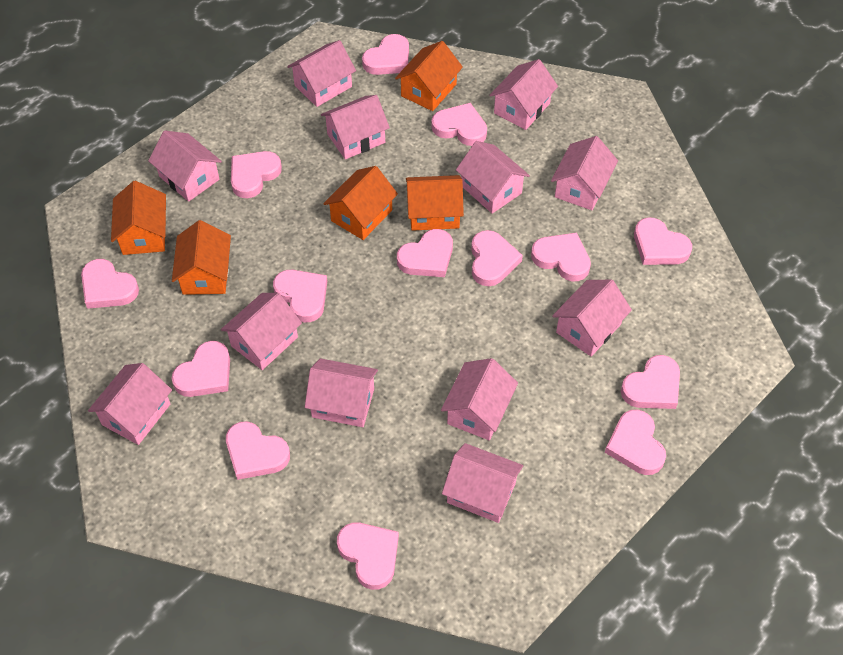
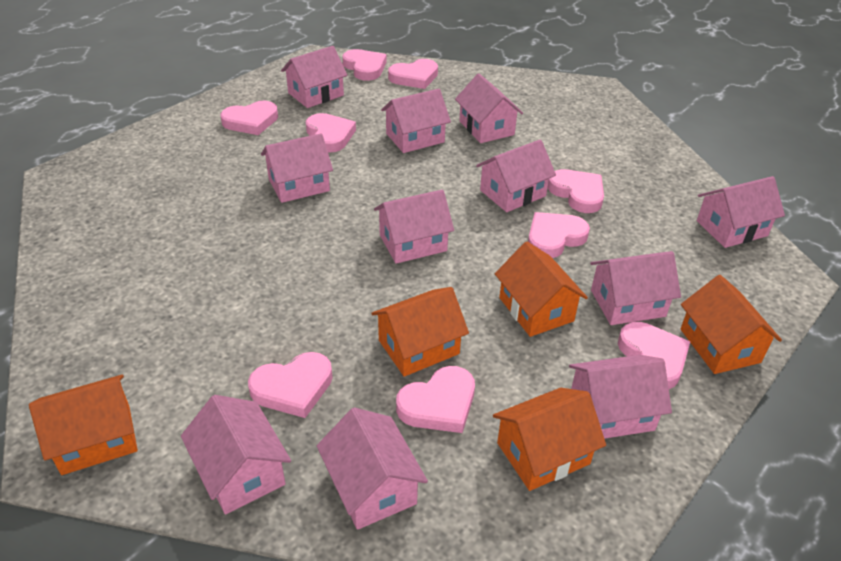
pink heart: 14 -> 9
pink house: 12 -> 11

